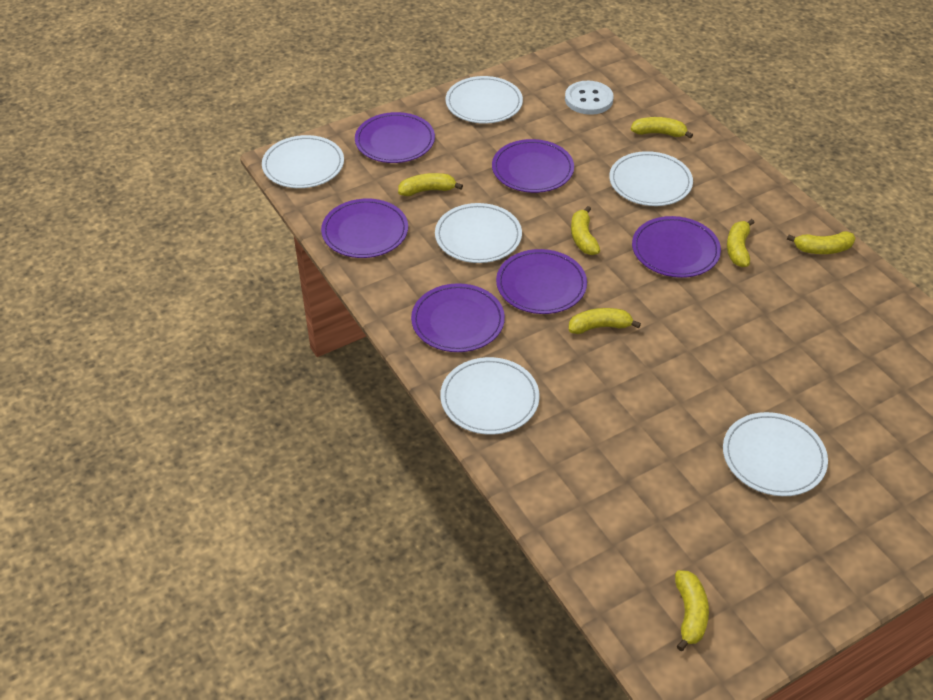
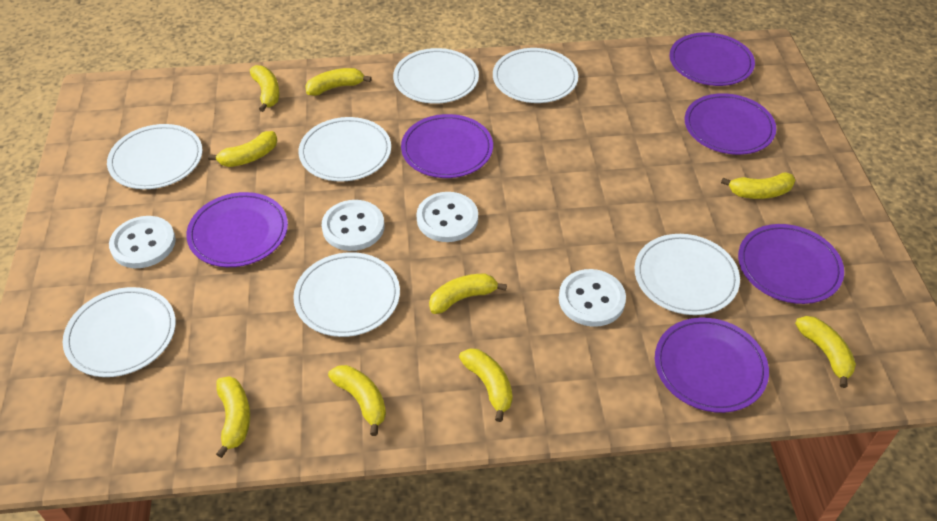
white button: 1 -> 4
white plate: 6 -> 7
yellow banana: 7 -> 9

